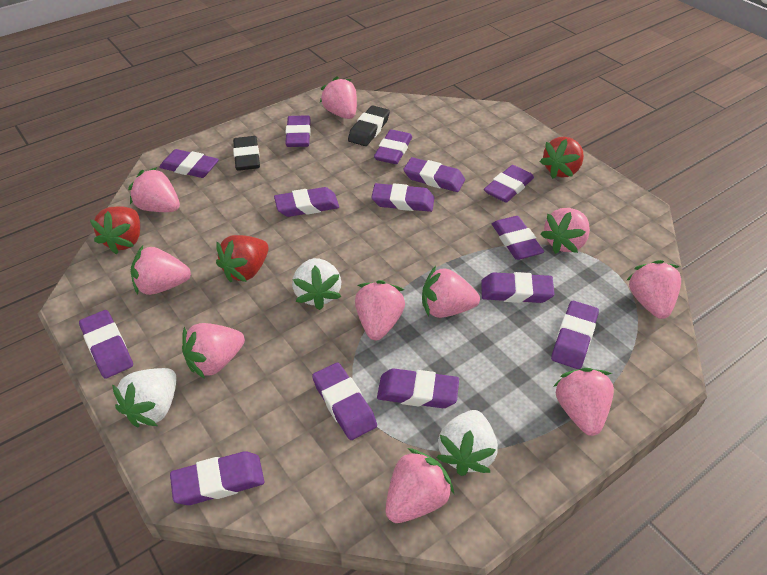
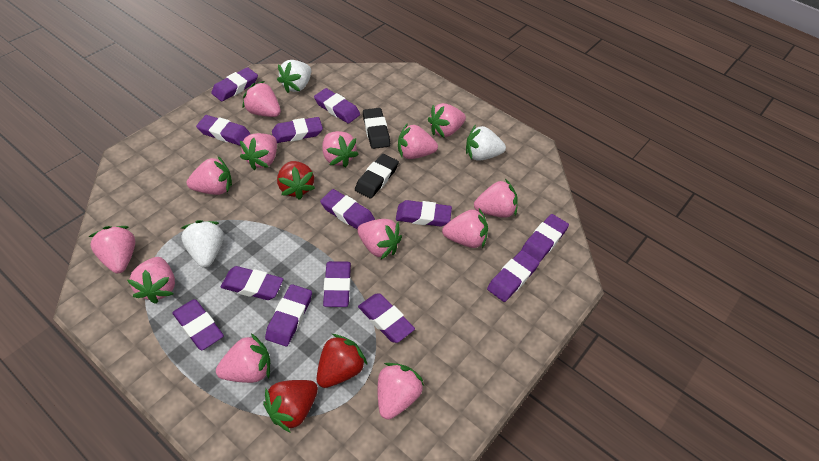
pink strawberry: 10 -> 13
purple eraser: 14 -> 13

